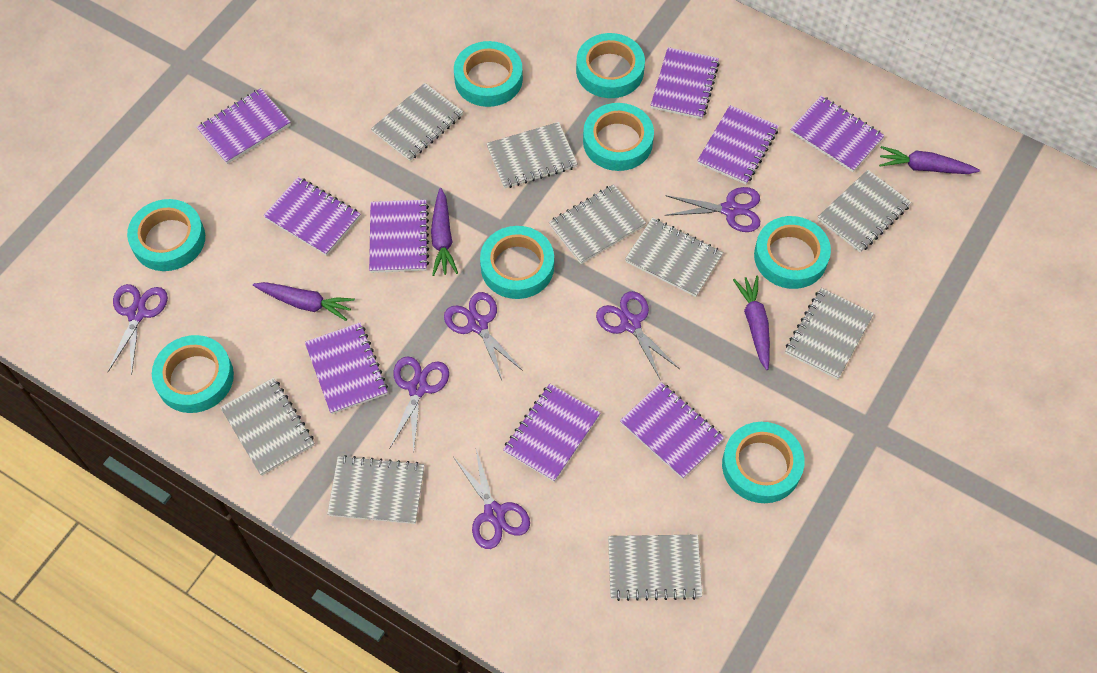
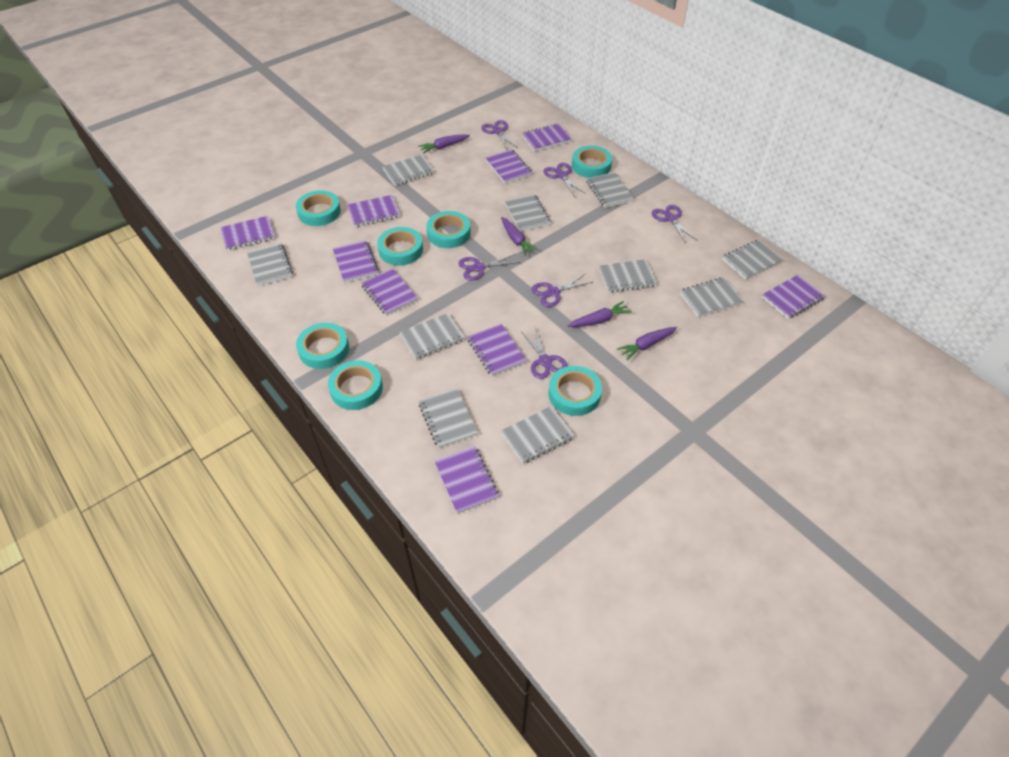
grey notebook: 9 -> 10
turquoise tape: 8 -> 7

